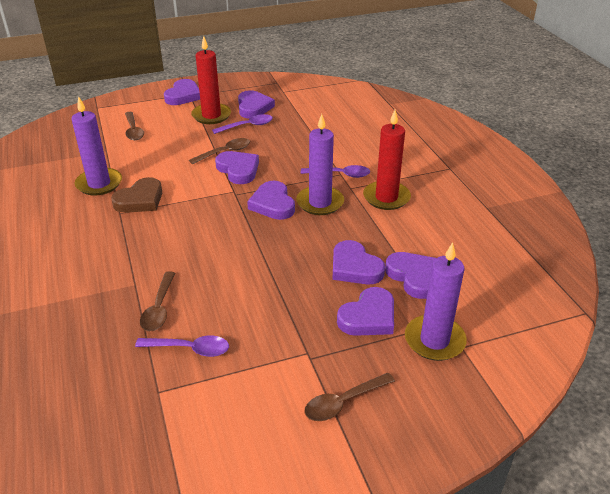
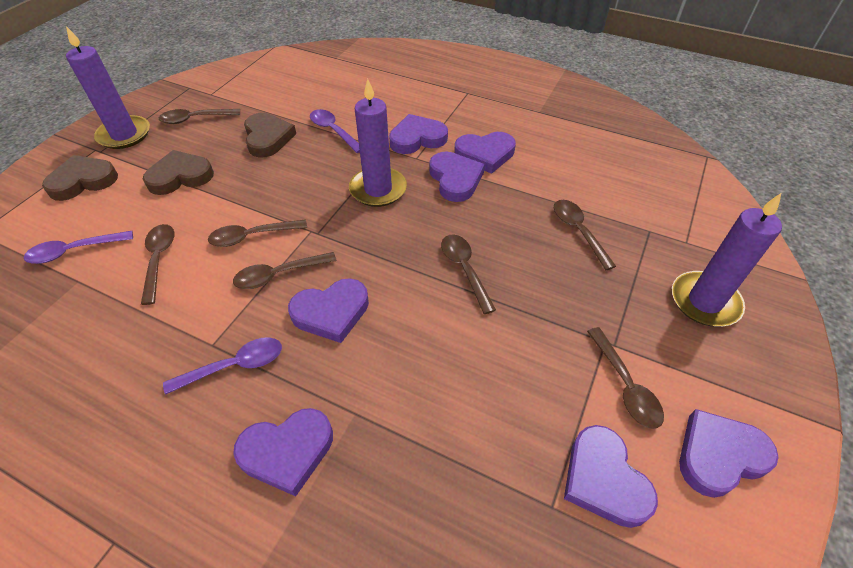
brown heart: 1 -> 3
brown spoon: 4 -> 7
red candle: 2 -> 0

